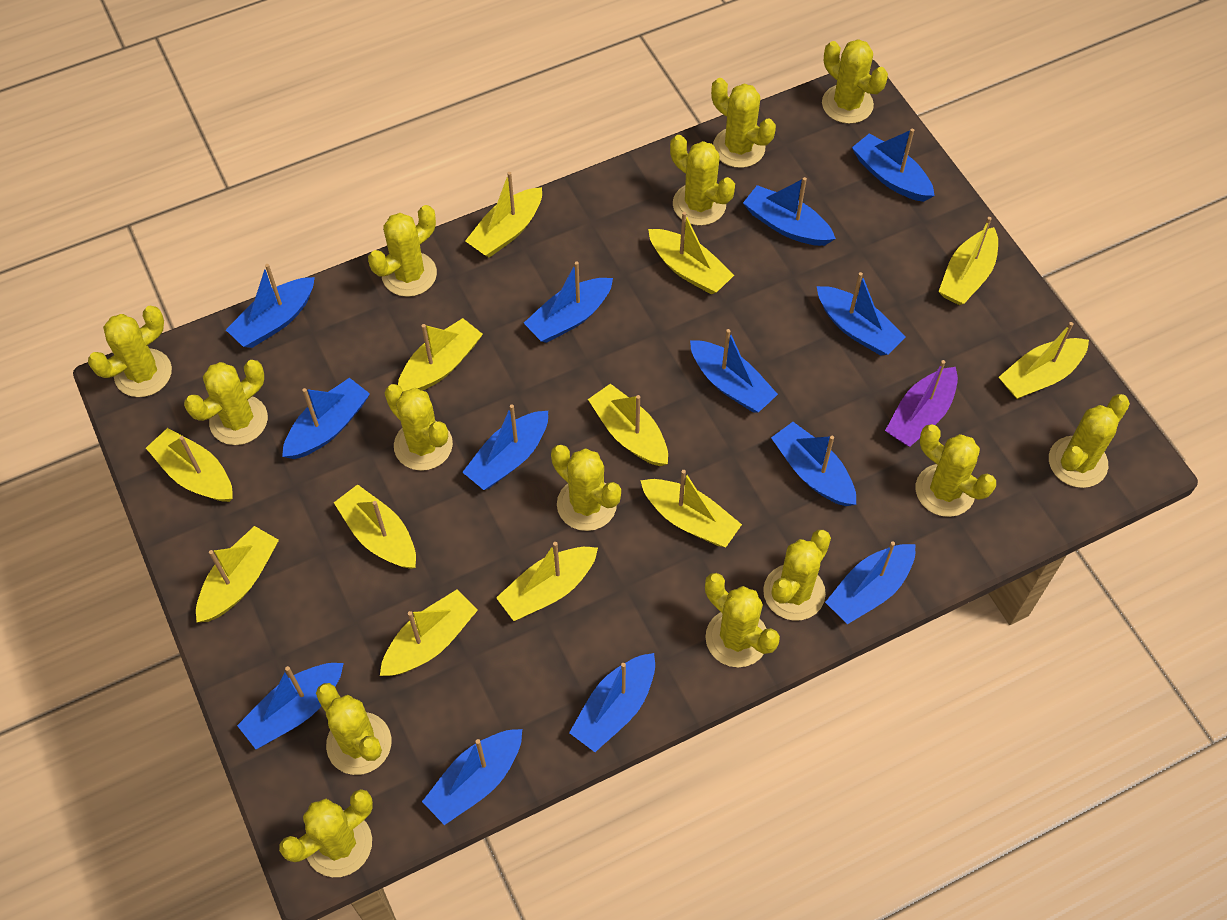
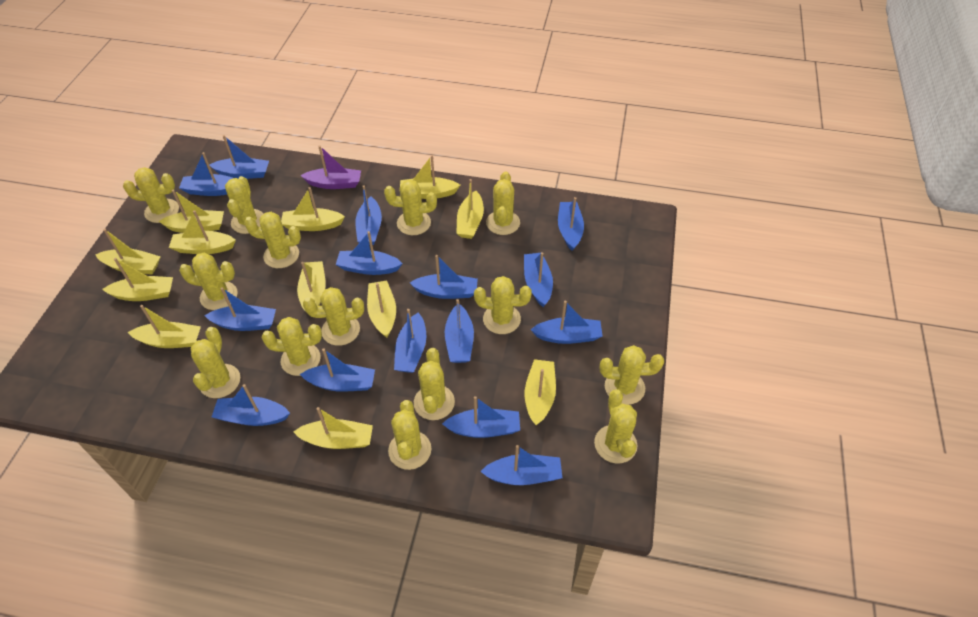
blue boat: 13 -> 15

